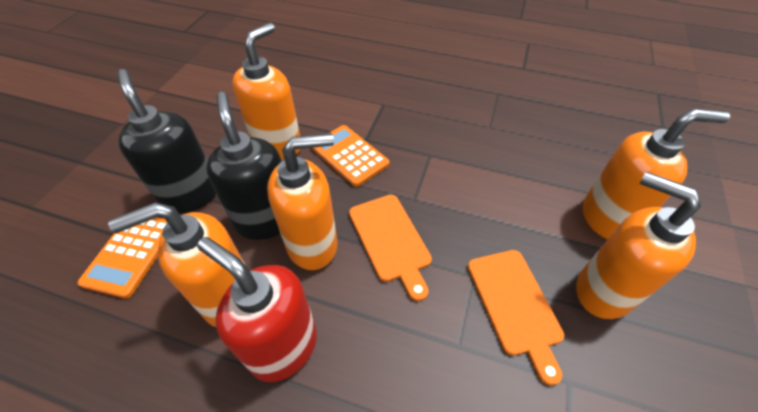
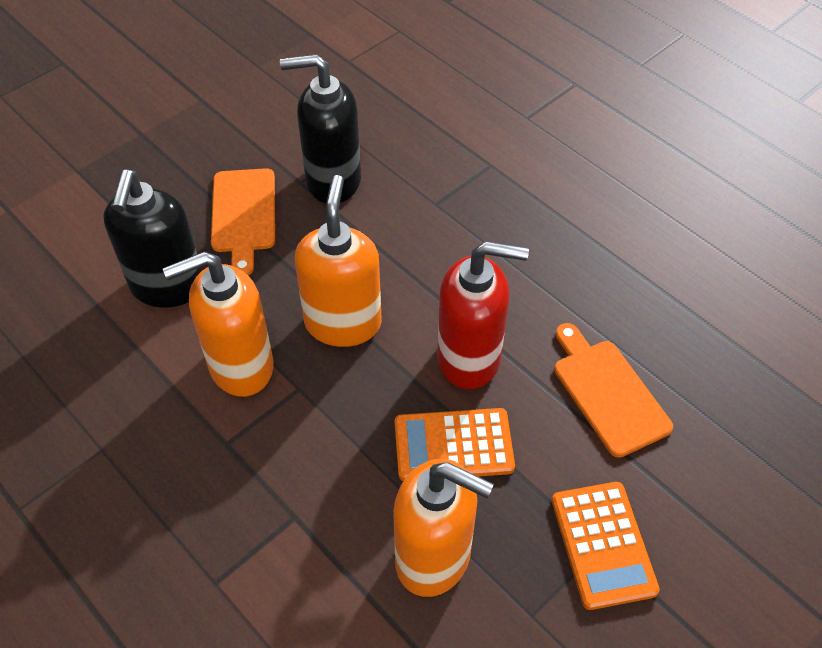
orange soap dispenser: 5 -> 3

